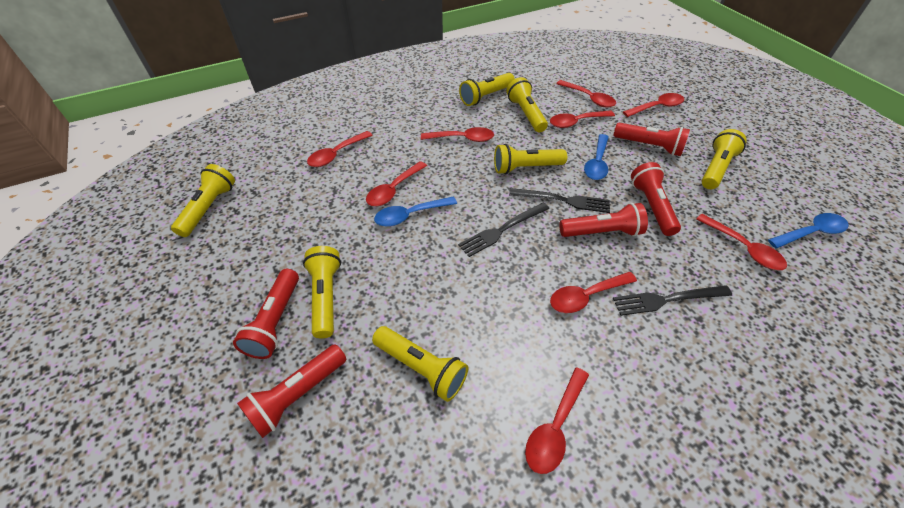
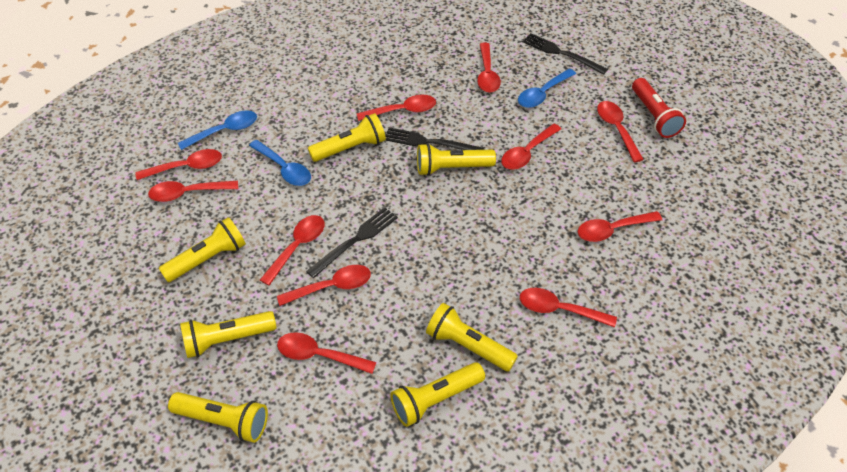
red flashlight: 5 -> 1
red spoon: 9 -> 11

